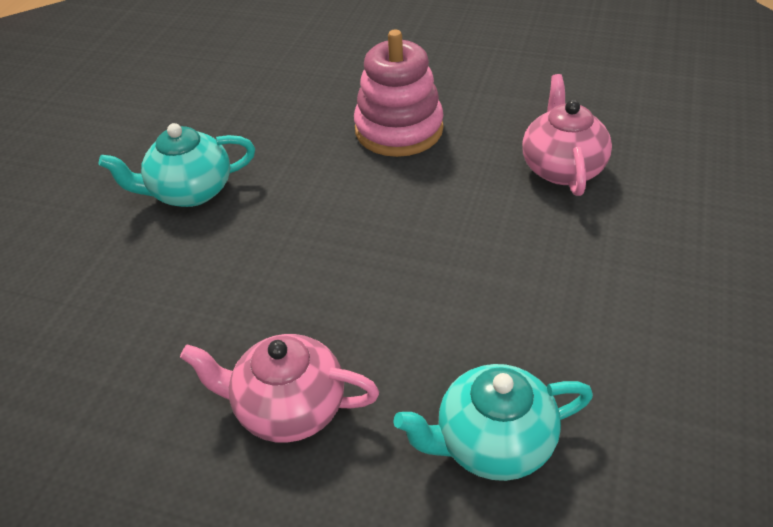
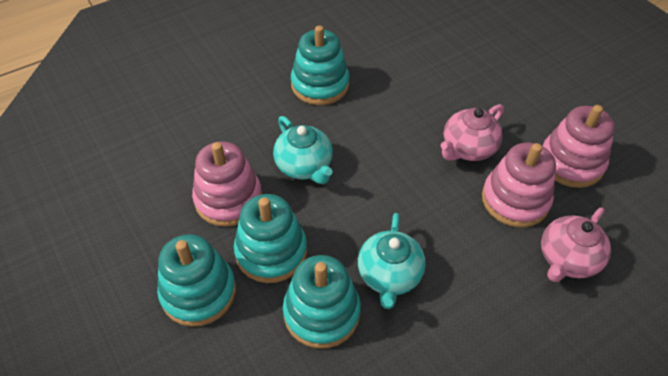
pink stacking toy: 1 -> 3
turquoise stacking toy: 0 -> 4

